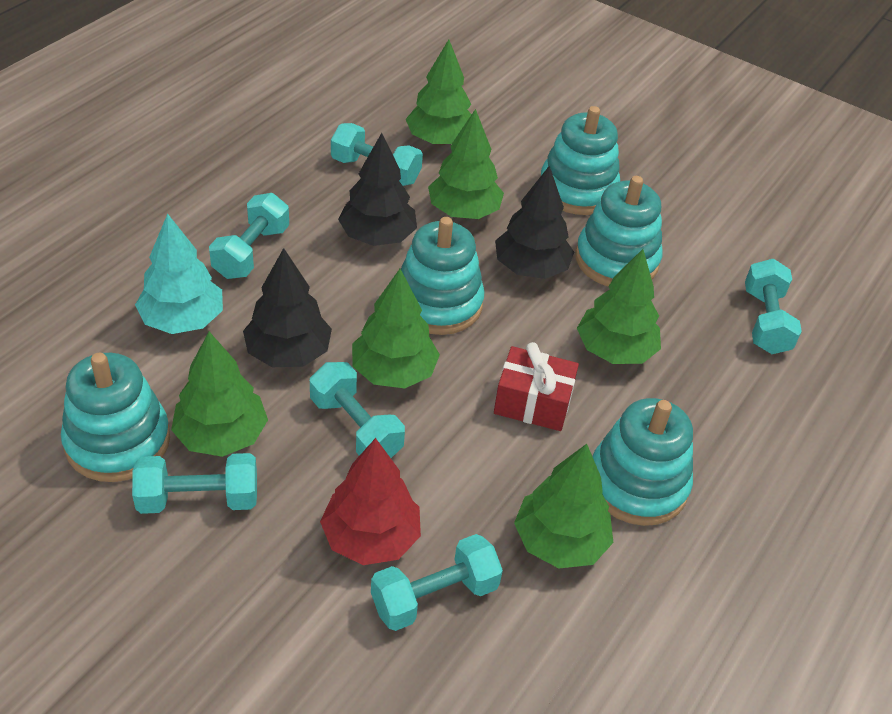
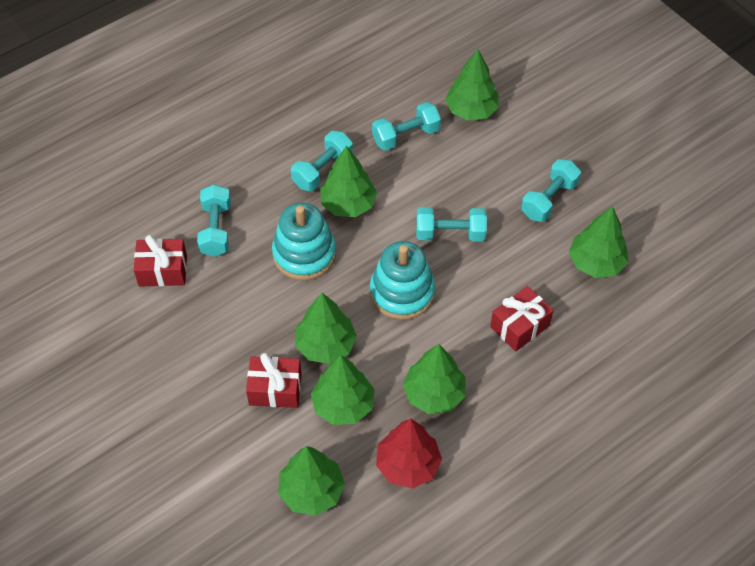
black tree: 3 -> 0
green tree: 6 -> 7
red gift: 1 -> 3
turquoise dumbbell: 6 -> 5
turquoise stacking toy: 5 -> 2
turquoise tree: 1 -> 0

